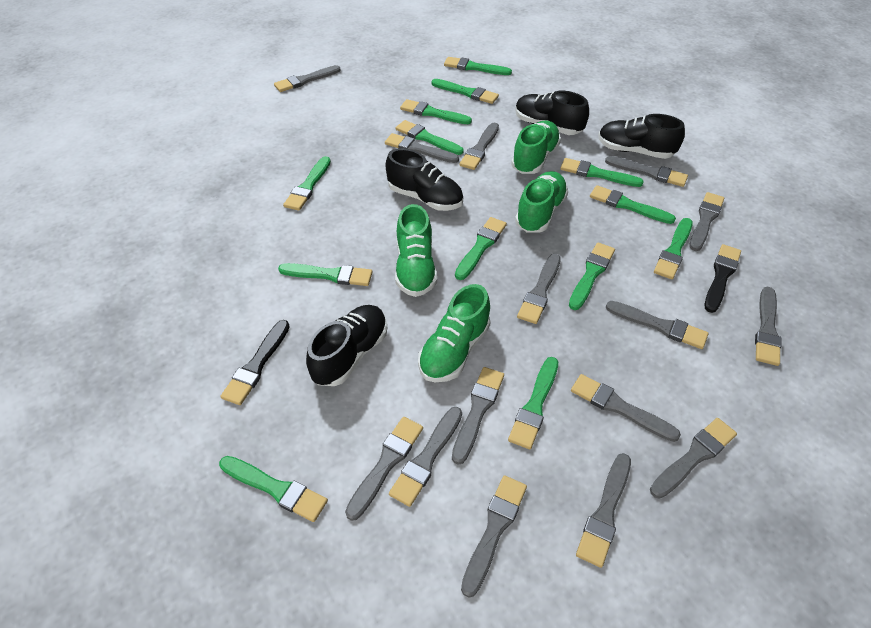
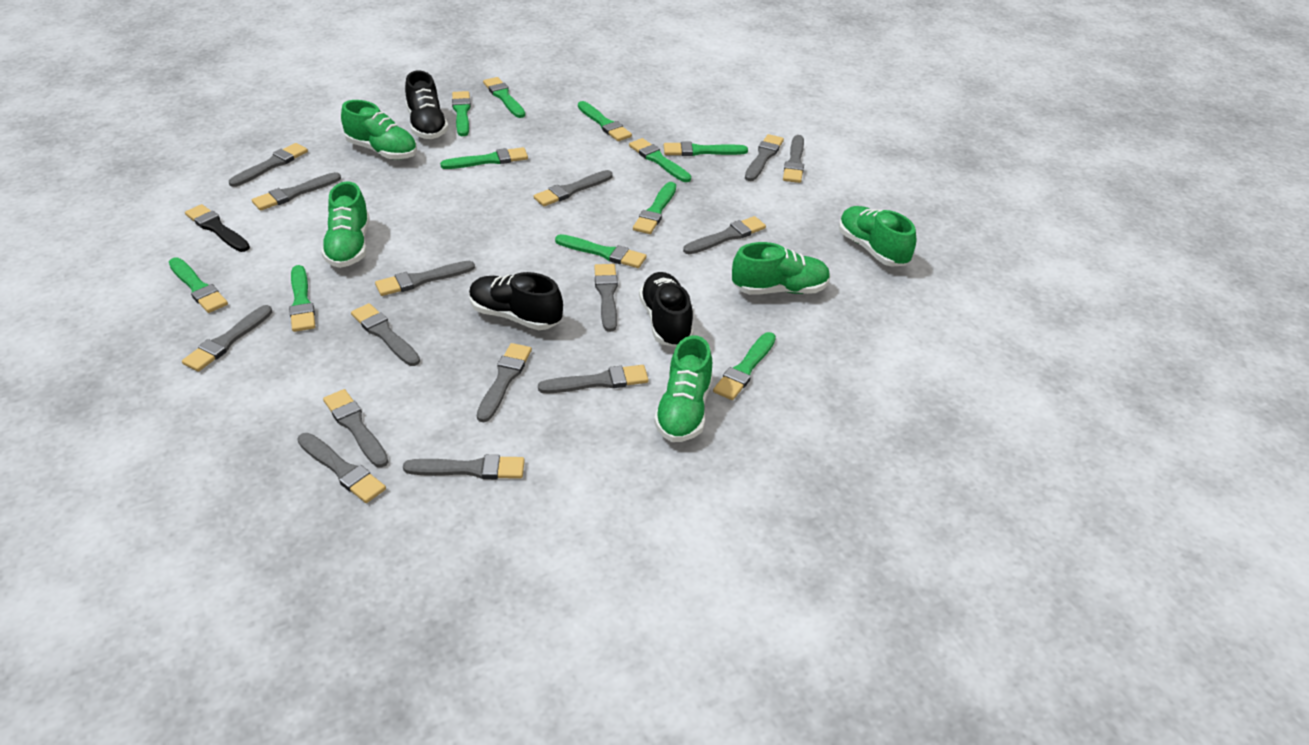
black brush: 2 -> 1
black shoe: 4 -> 3
green brush: 13 -> 11
green shoe: 4 -> 5

